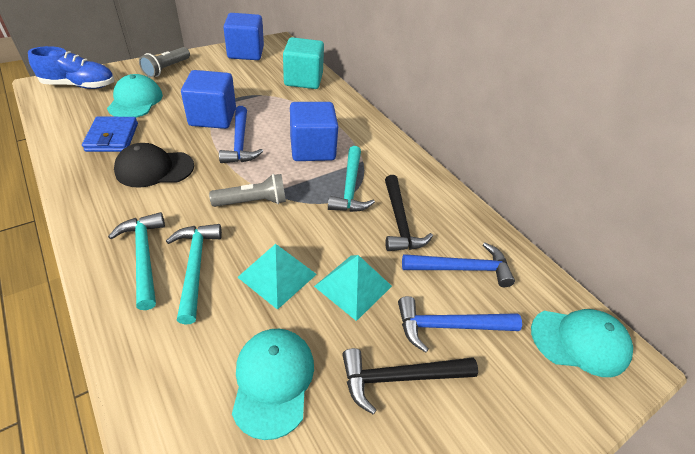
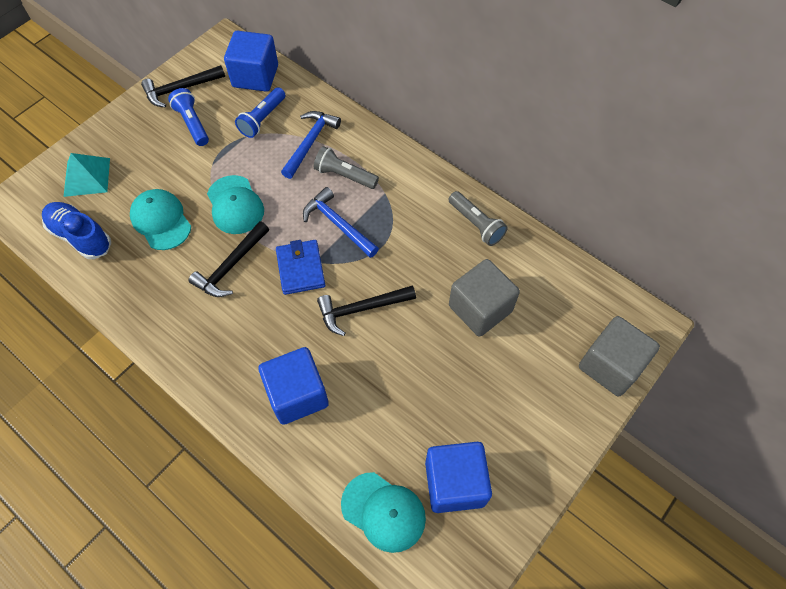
black cap: 1 -> 0
black hammer: 2 -> 3
blue flashlight: 0 -> 2
blue hammer: 3 -> 2
grey cube: 0 -> 2
turquoise cube: 1 -> 0
turquoise hammer: 3 -> 0
turquoise pyramid: 2 -> 1

